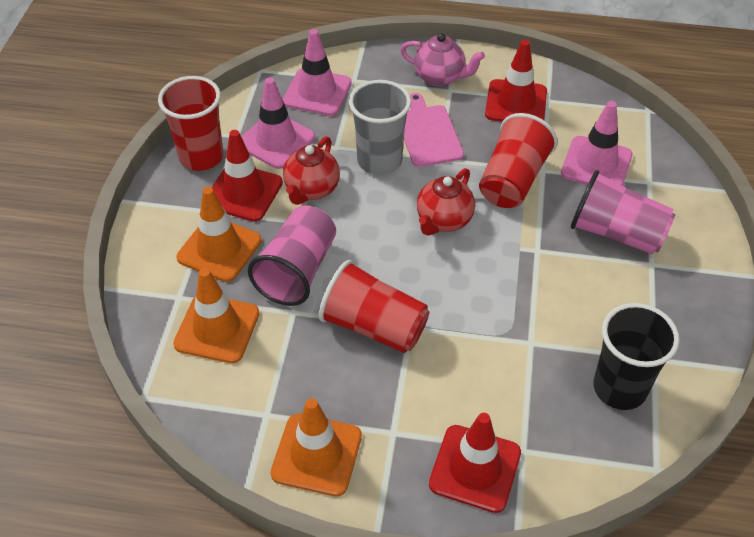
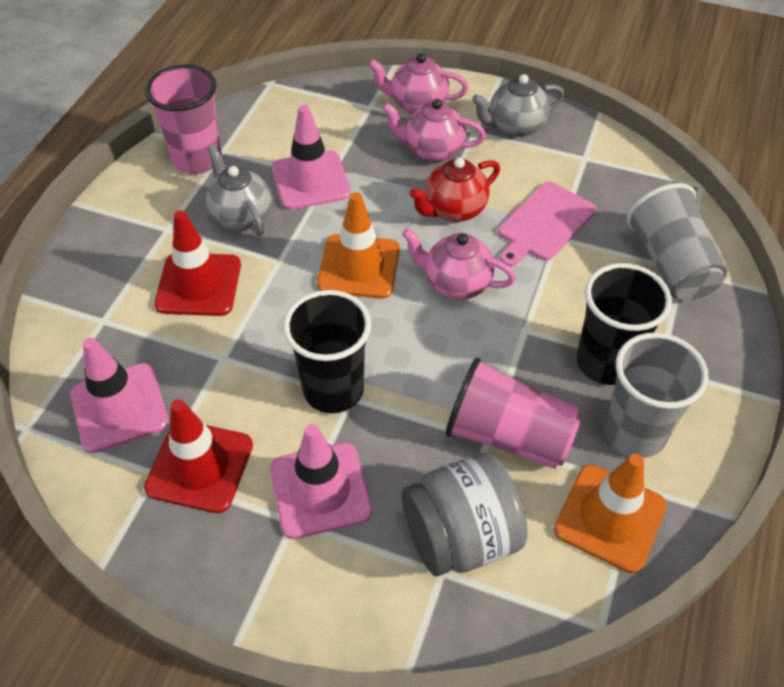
black cup: 1 -> 2
grey cup: 1 -> 2
grey jar: 0 -> 1
grey teapot: 0 -> 2
orange traffic cone: 3 -> 2
pink teapot: 1 -> 3
red cup: 3 -> 0
red teapot: 2 -> 1
red traffic cone: 3 -> 2

